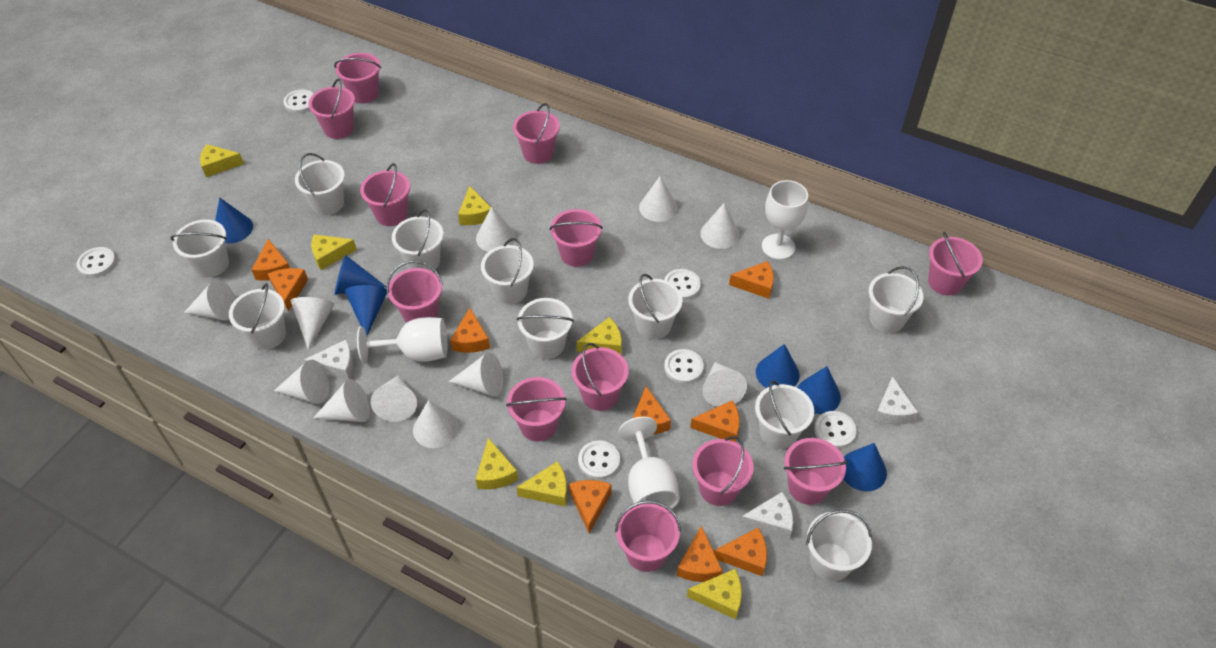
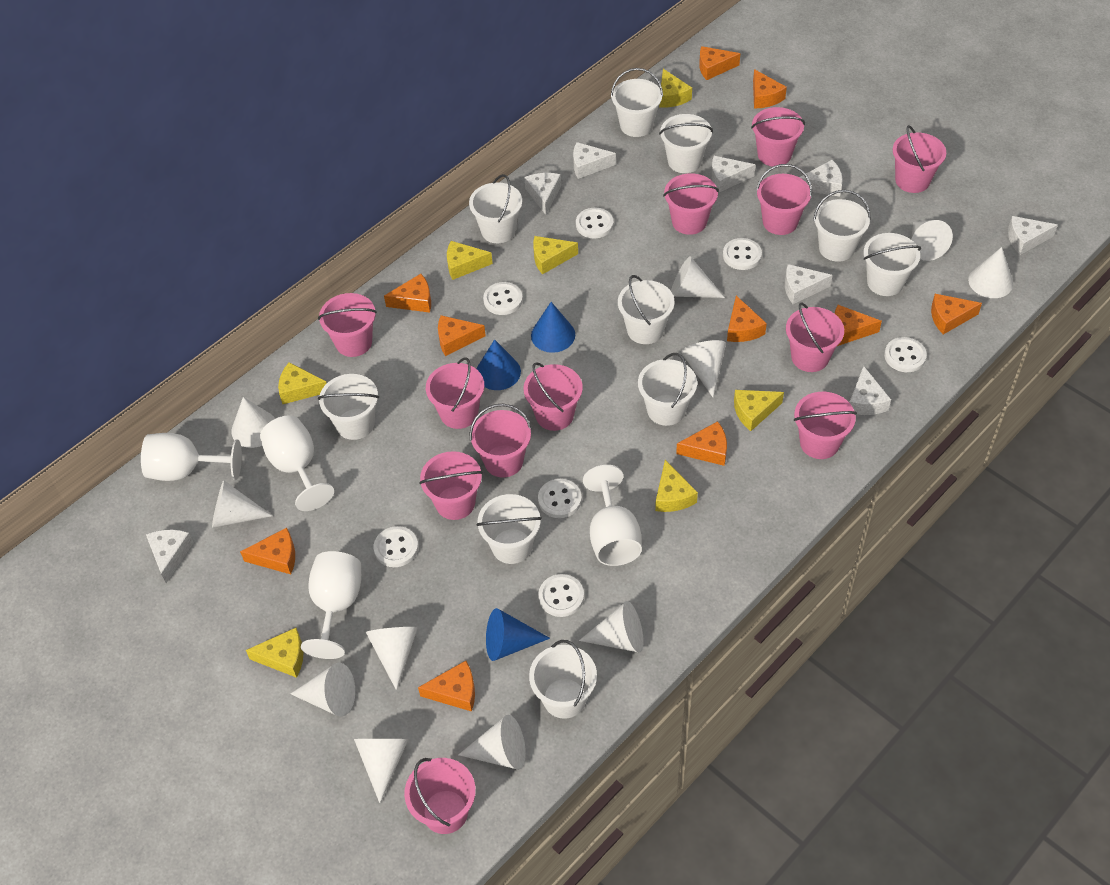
blue cone: 6 -> 3
orange cheese: 9 -> 10
white button: 6 -> 7
white cheese: 3 -> 8
white goblet: 3 -> 4

